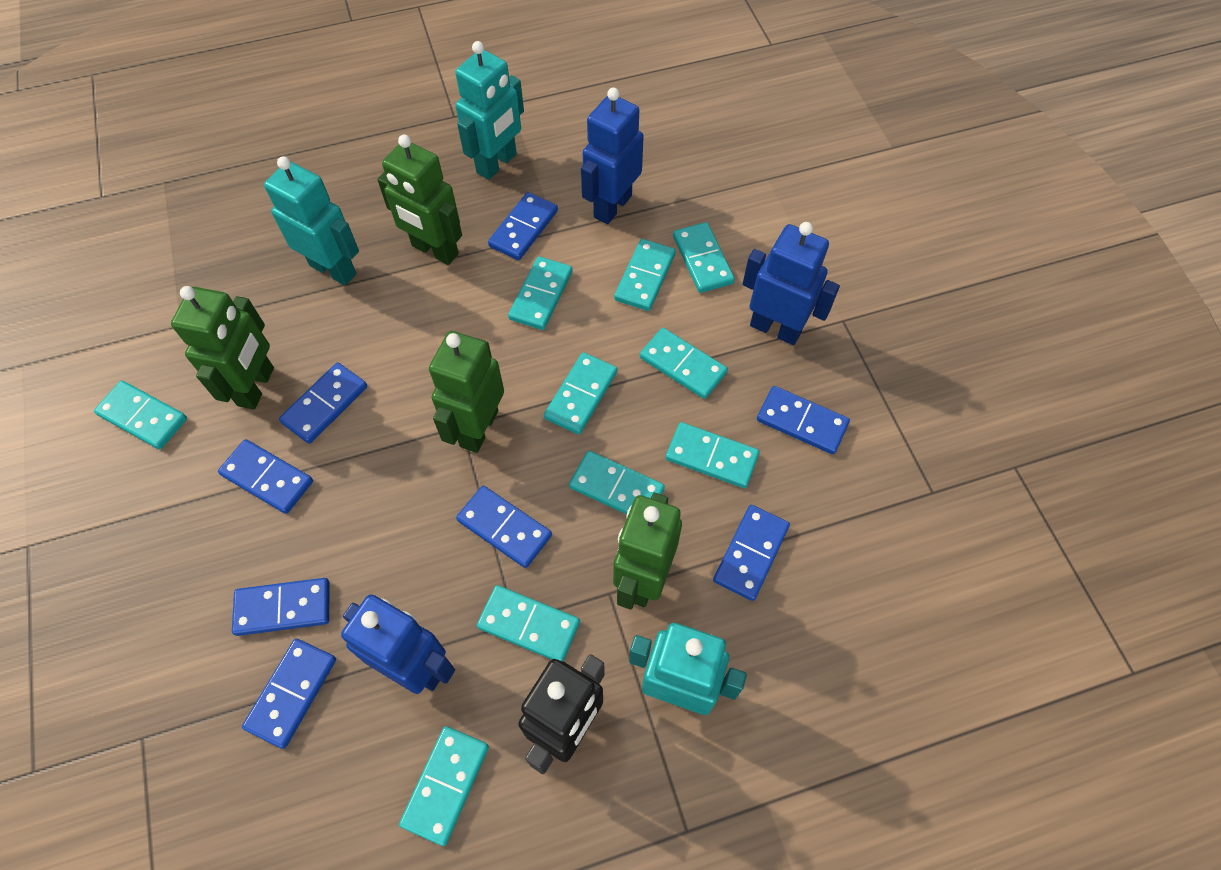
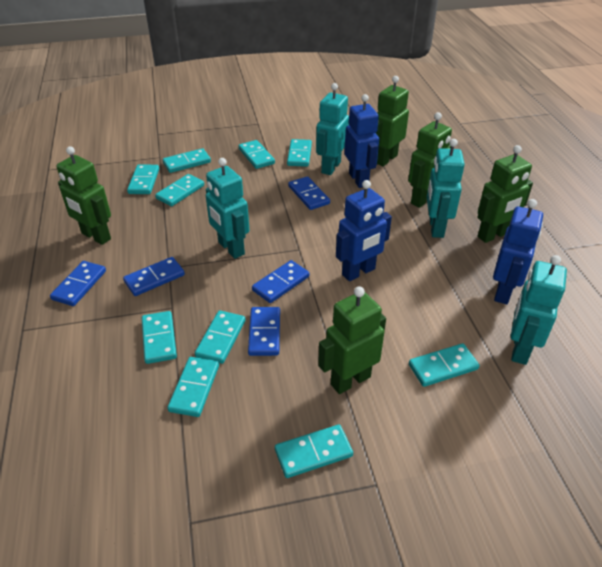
black robot: 1 -> 0
blue domino: 8 -> 5
green robot: 4 -> 5
turquoise robot: 3 -> 4

